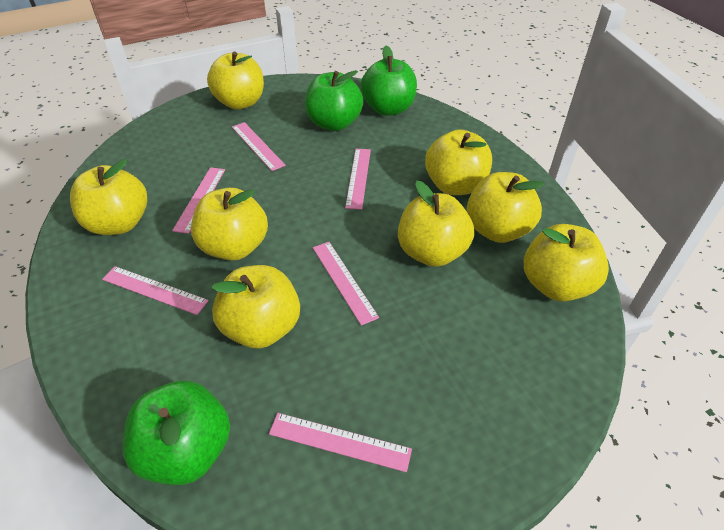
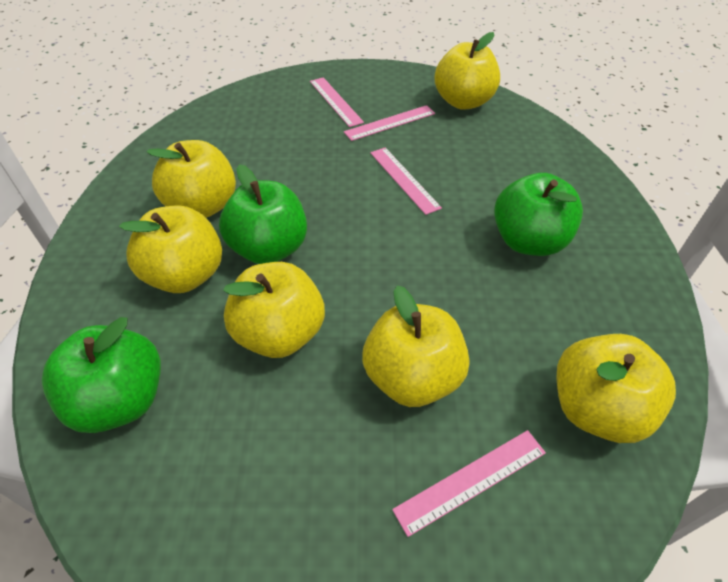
pink ruler: 6 -> 4
yellow apple: 8 -> 6

